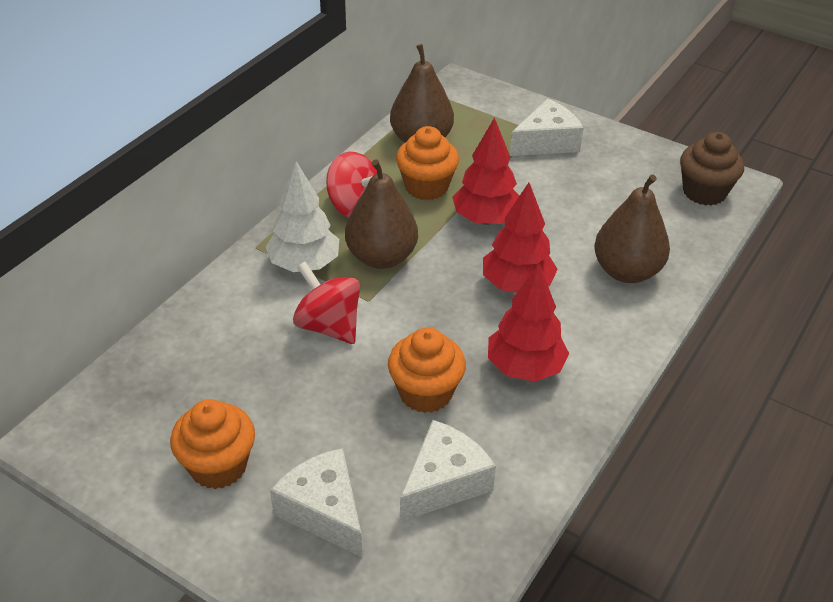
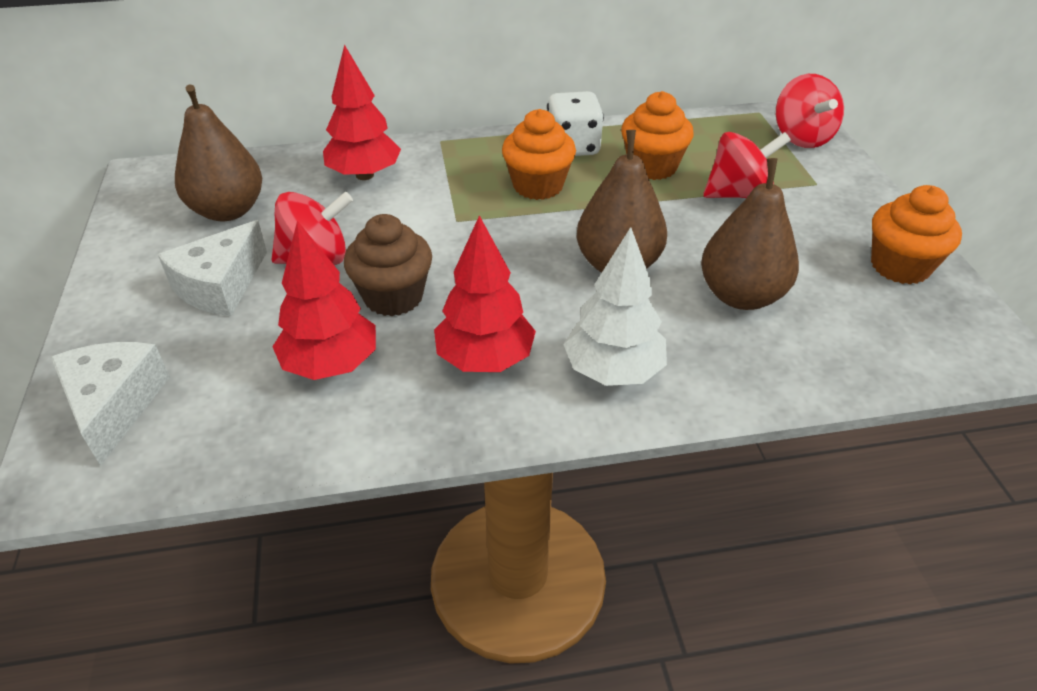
red spinning top: 2 -> 3
white cheese: 3 -> 2
white dice: 0 -> 1

